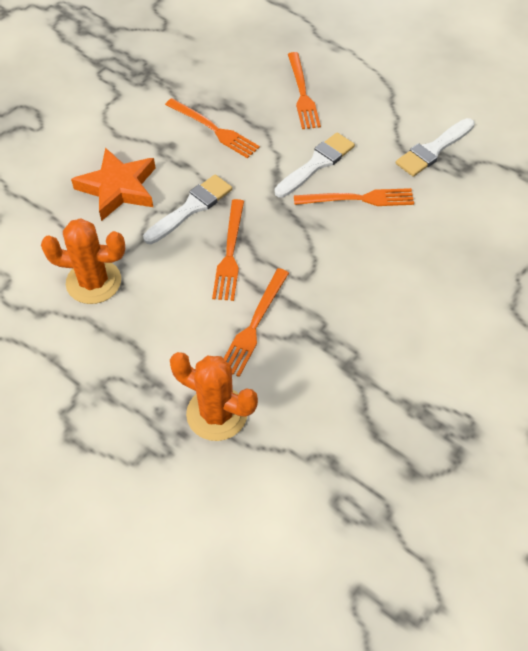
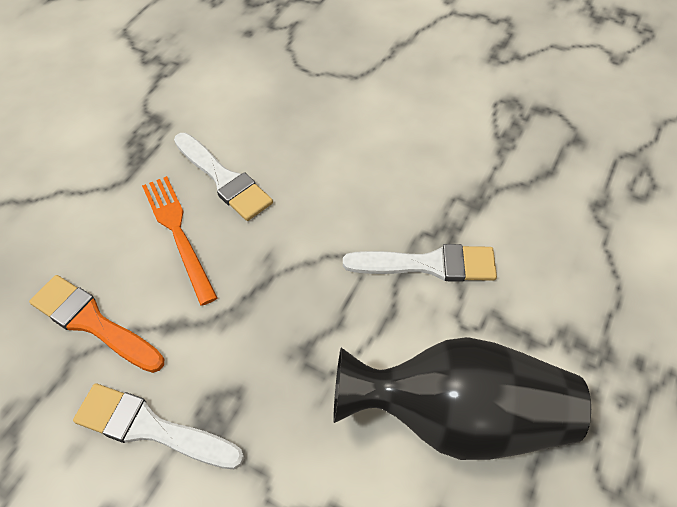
black vase: 0 -> 1
orange brush: 0 -> 1
orange cactus: 2 -> 0
orange fork: 5 -> 1
orange star: 1 -> 0

